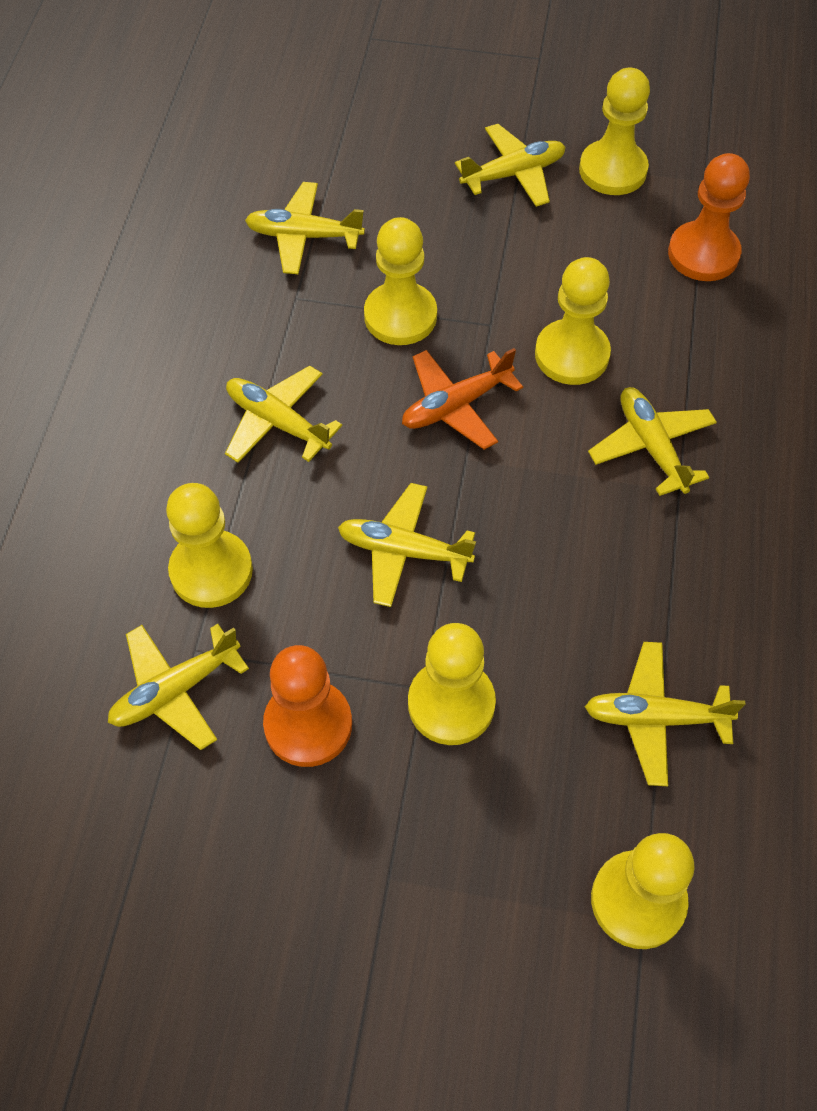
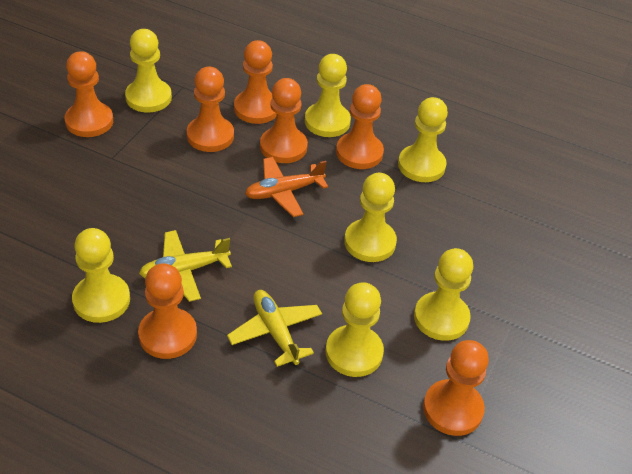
orange pawn: 2 -> 7
yellow pawn: 6 -> 7
yellow plane: 7 -> 2

